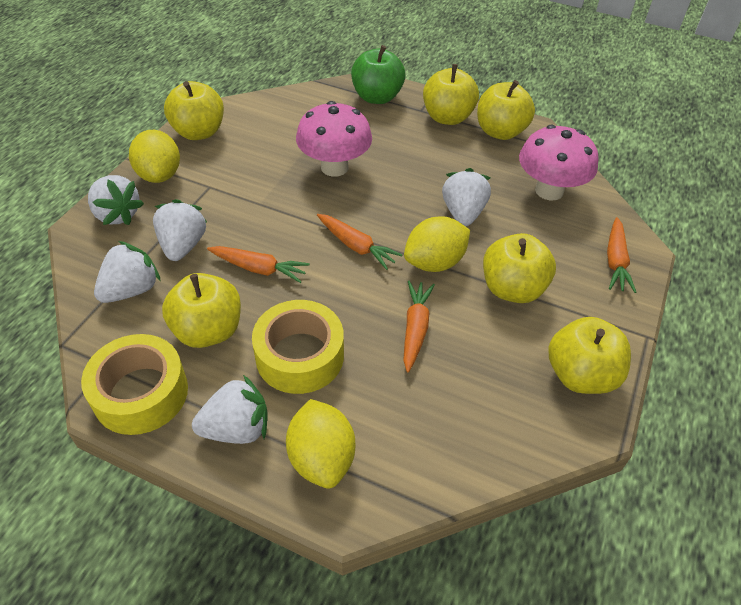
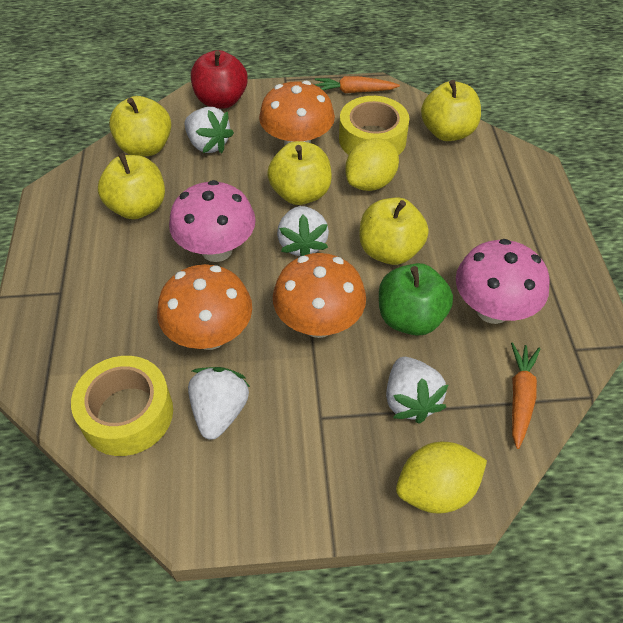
orange carrot: 4 -> 2
orange mushroom: 0 -> 3
red apple: 0 -> 1
white strawberry: 5 -> 4
yellow apple: 6 -> 5
yellow lemon: 3 -> 2

